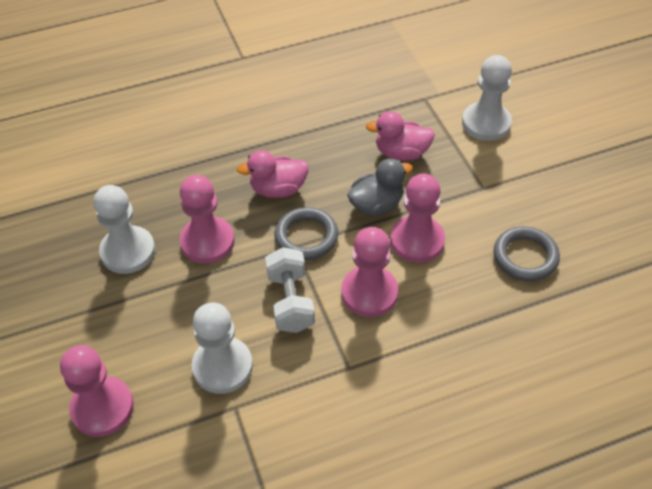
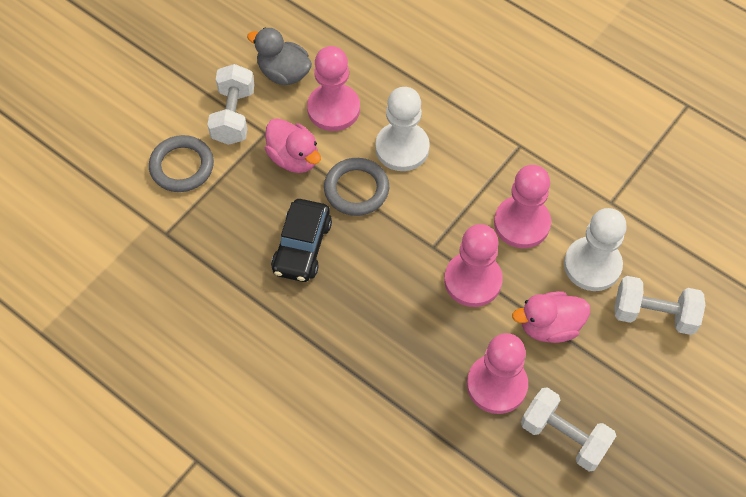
black car: 0 -> 1
white dumbbell: 1 -> 3
white pawn: 3 -> 2

